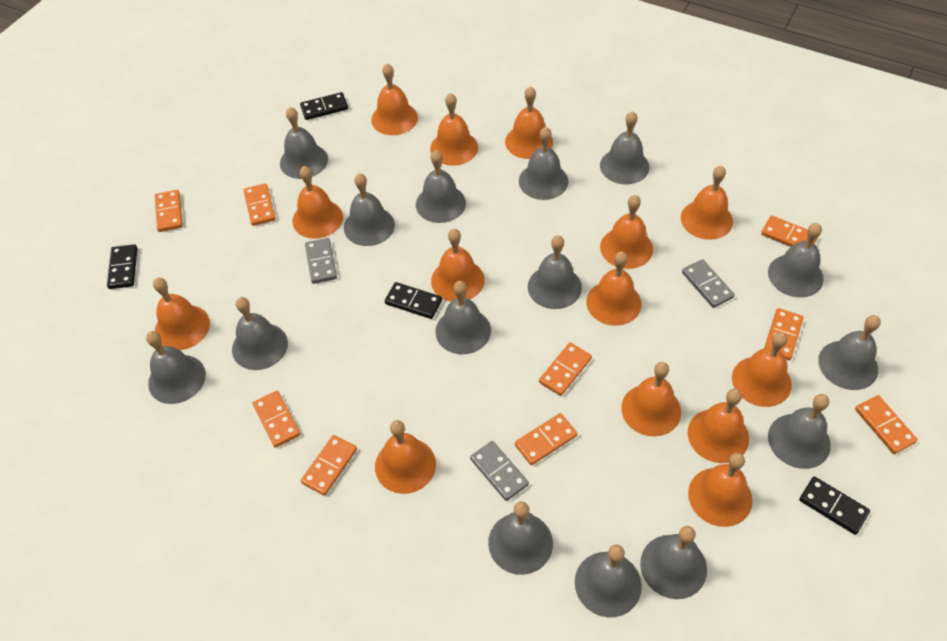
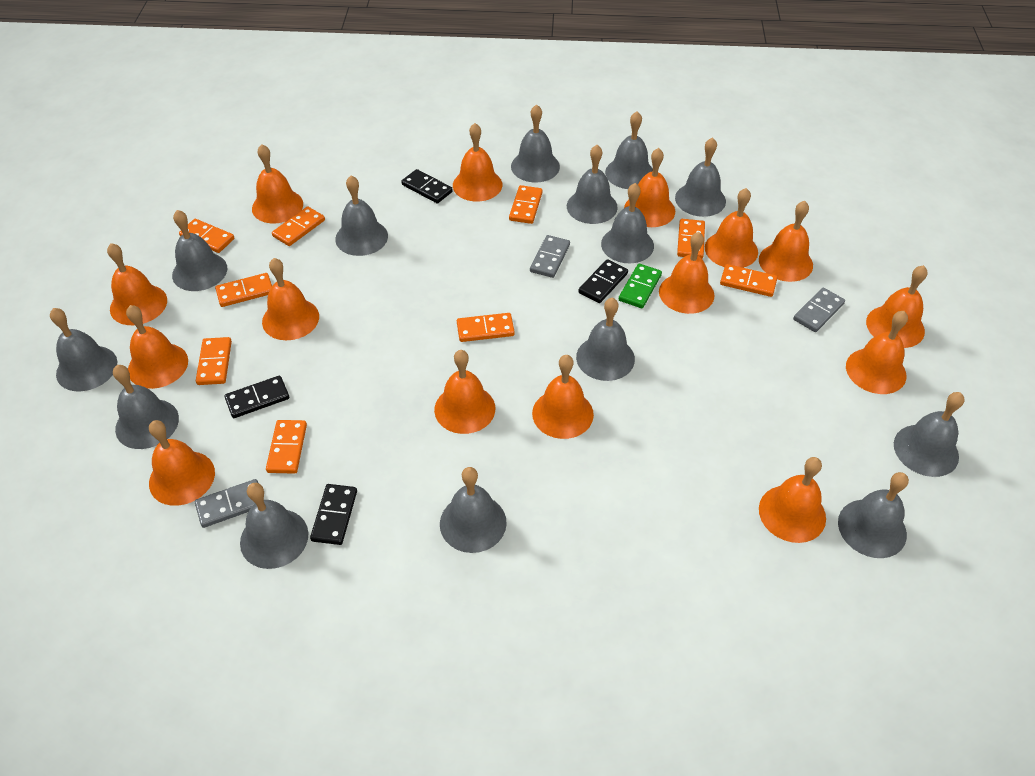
green domino: 0 -> 1
grey bell: 15 -> 14
orange bell: 14 -> 15

